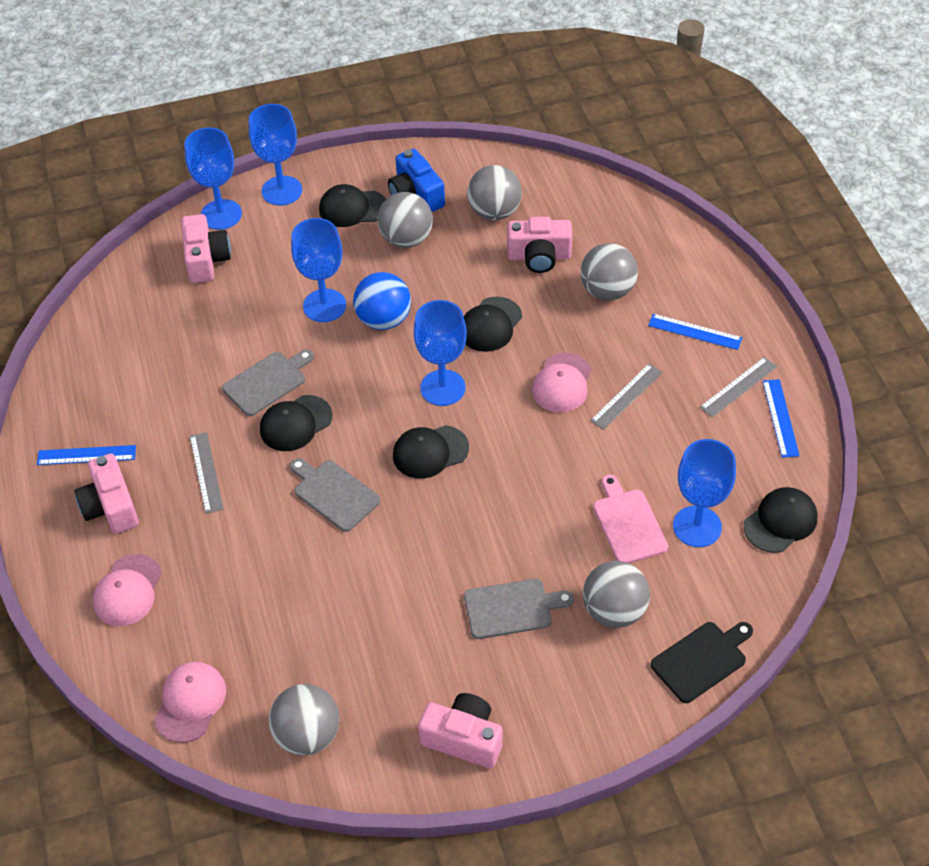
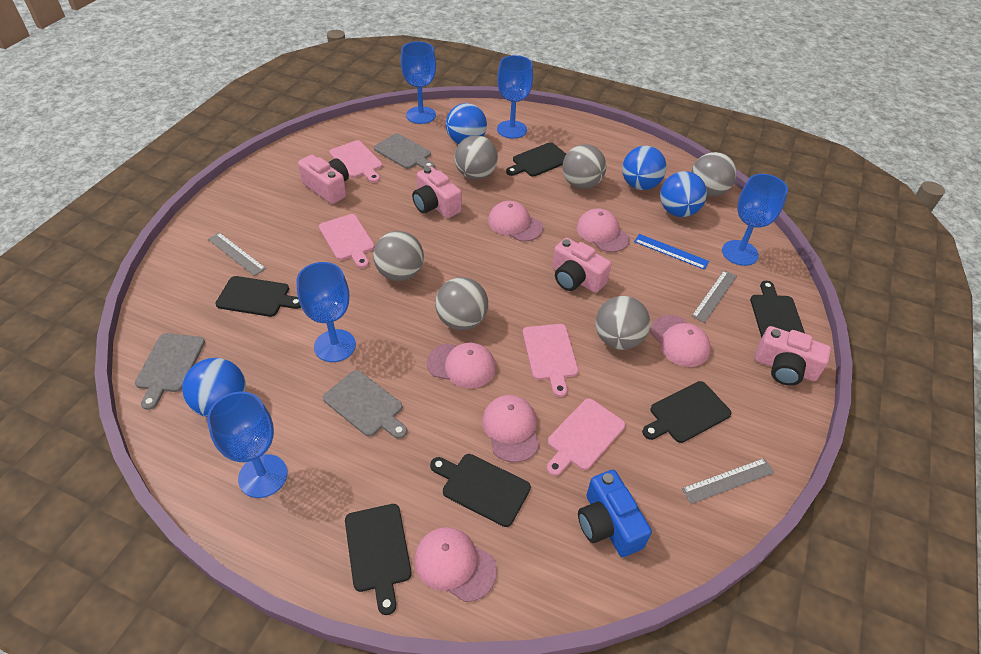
black cap: 5 -> 0
black cutting board: 1 -> 6
blue ball: 1 -> 4
blue ruler: 3 -> 1
grey ball: 5 -> 6
pink cap: 3 -> 6
pink cutting board: 1 -> 4

